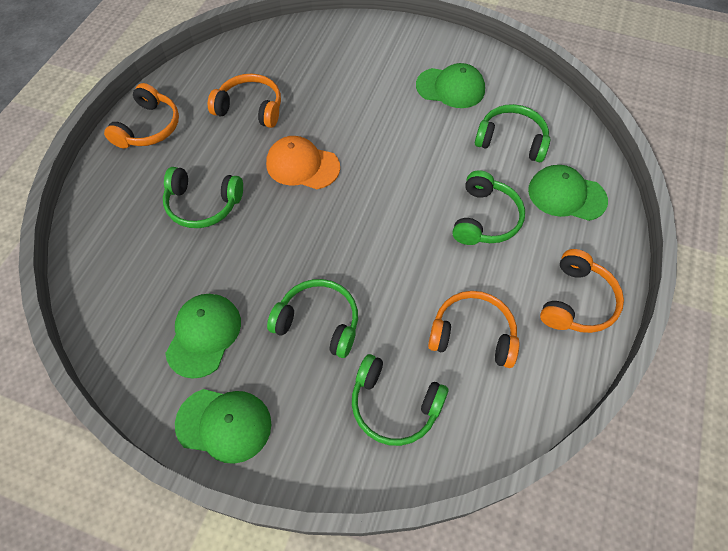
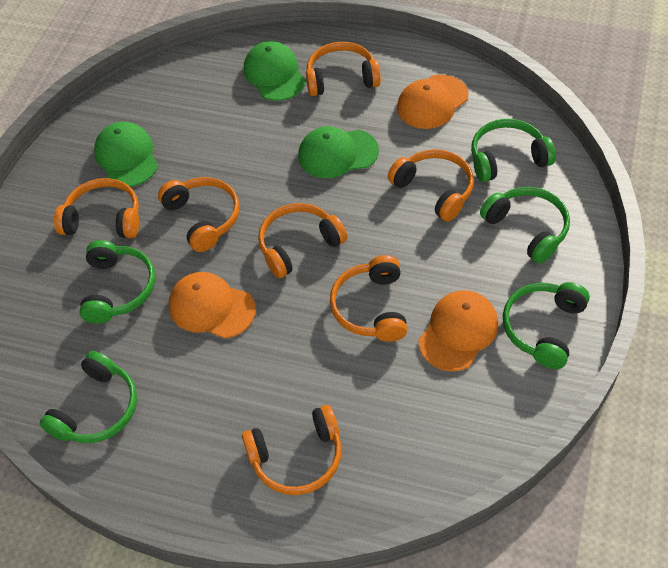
green cap: 4 -> 3
orange cap: 1 -> 3
orange headphones: 4 -> 7

